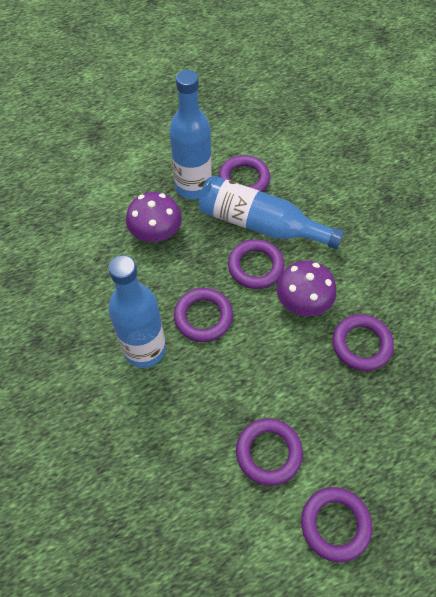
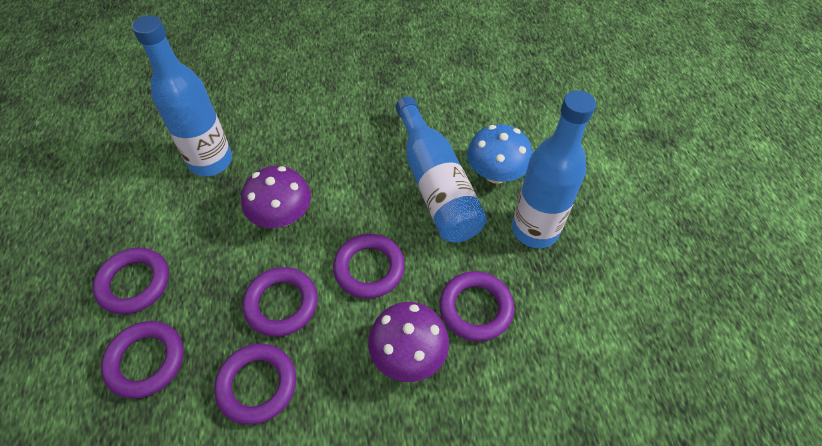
blue mushroom: 0 -> 1

